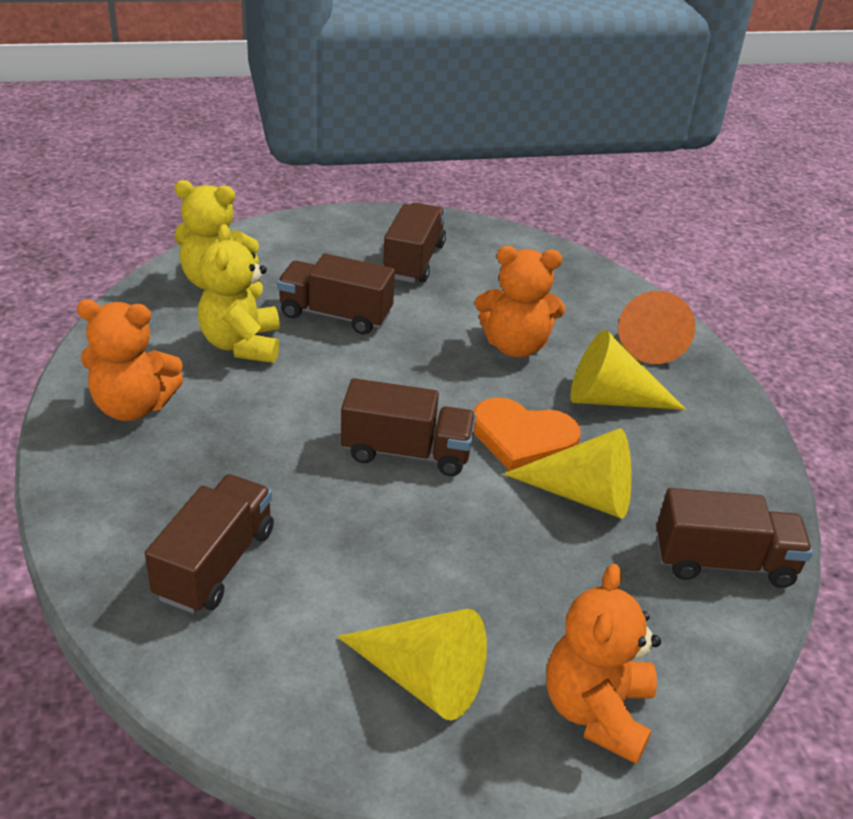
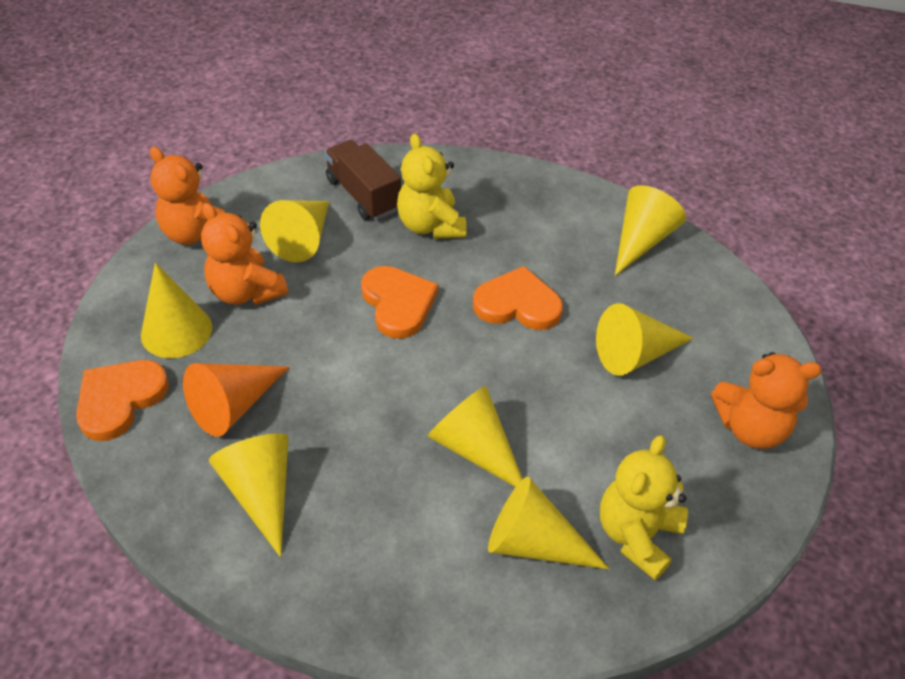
brown truck: 5 -> 1
orange heart: 1 -> 3
yellow cone: 3 -> 7

